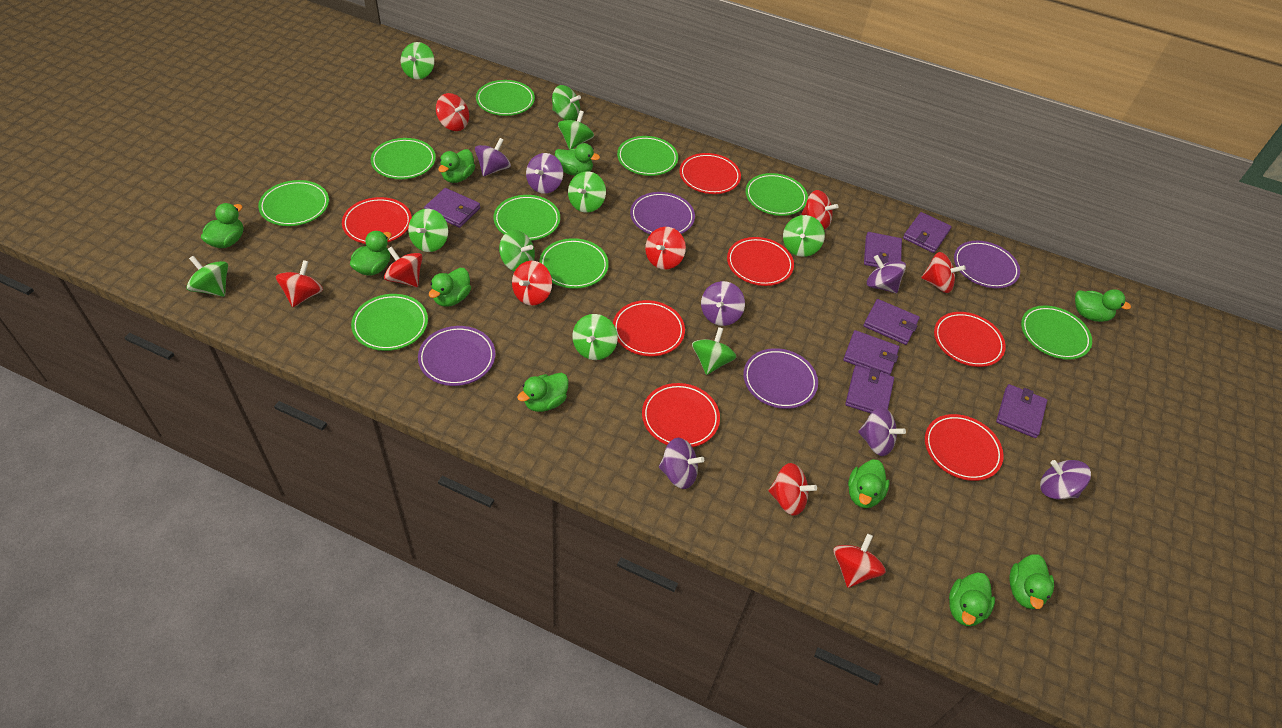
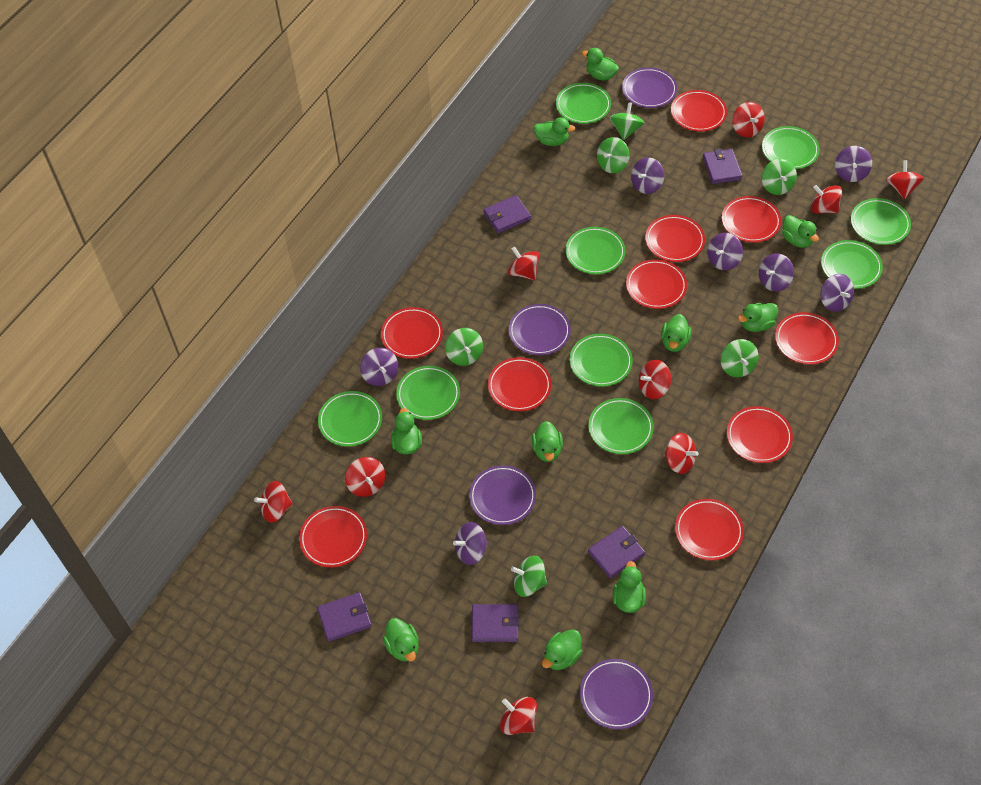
green spinning top: 10 -> 6
purple wallet: 7 -> 5
red plate: 7 -> 10

